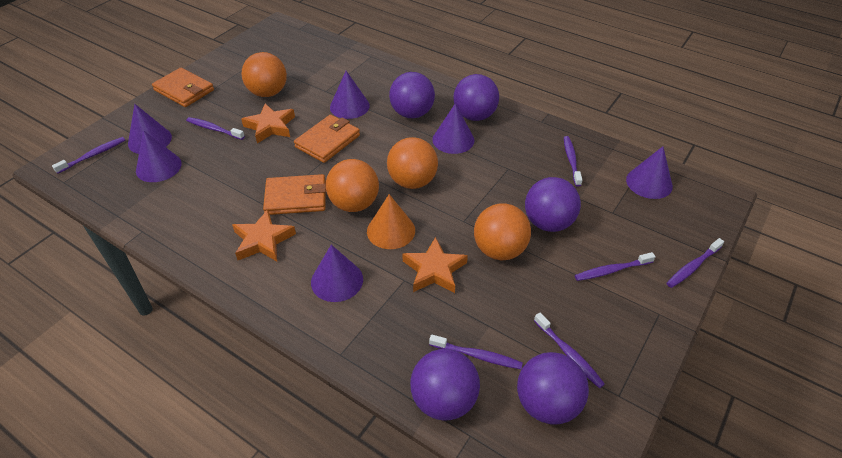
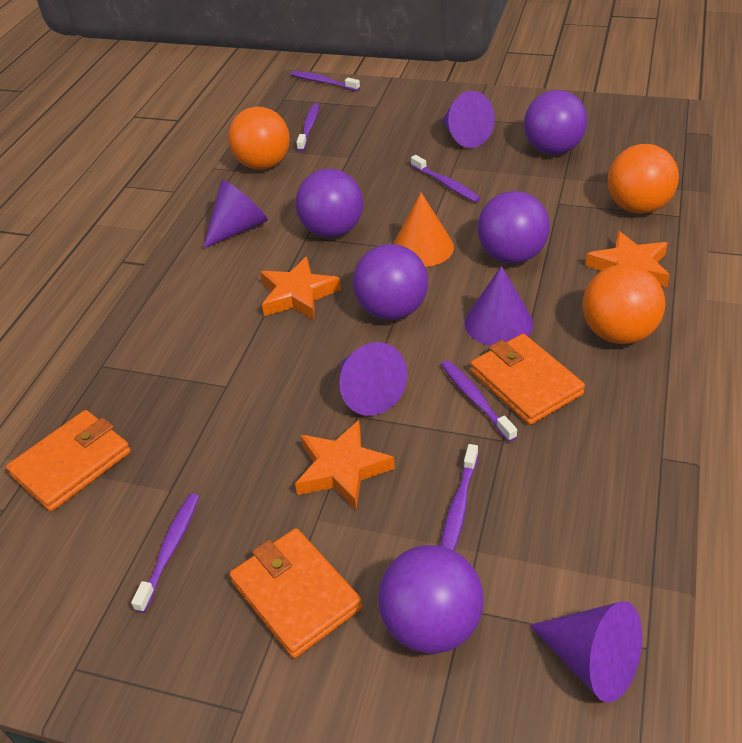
orange ball: 4 -> 3
purple cone: 6 -> 5
purple toothbrush: 7 -> 6

